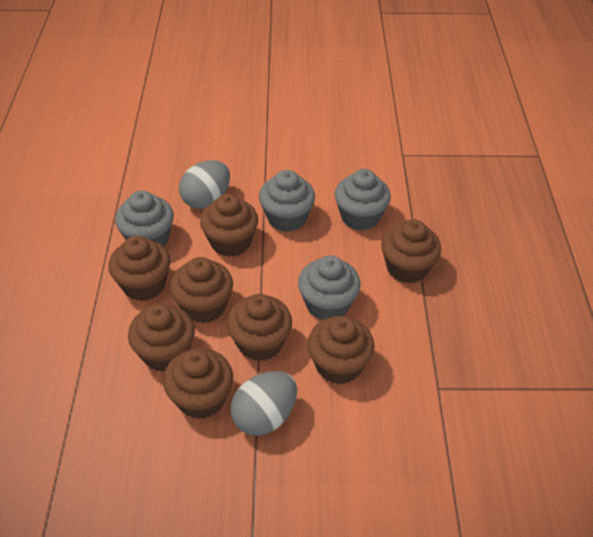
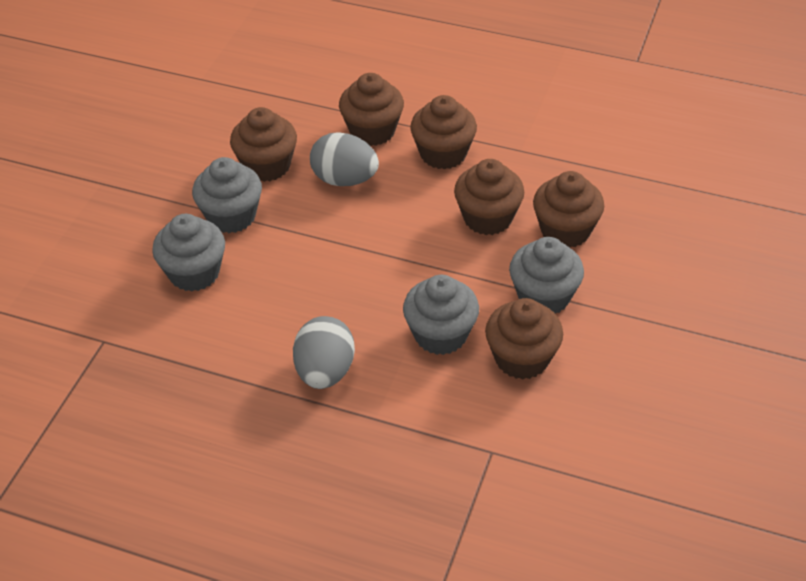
brown cupcake: 8 -> 6

